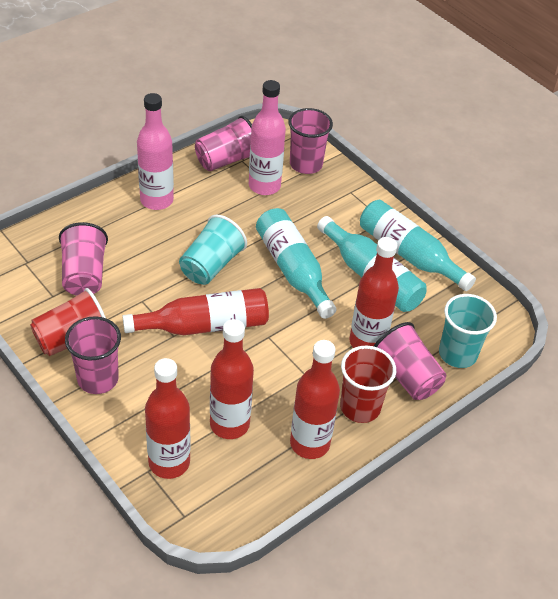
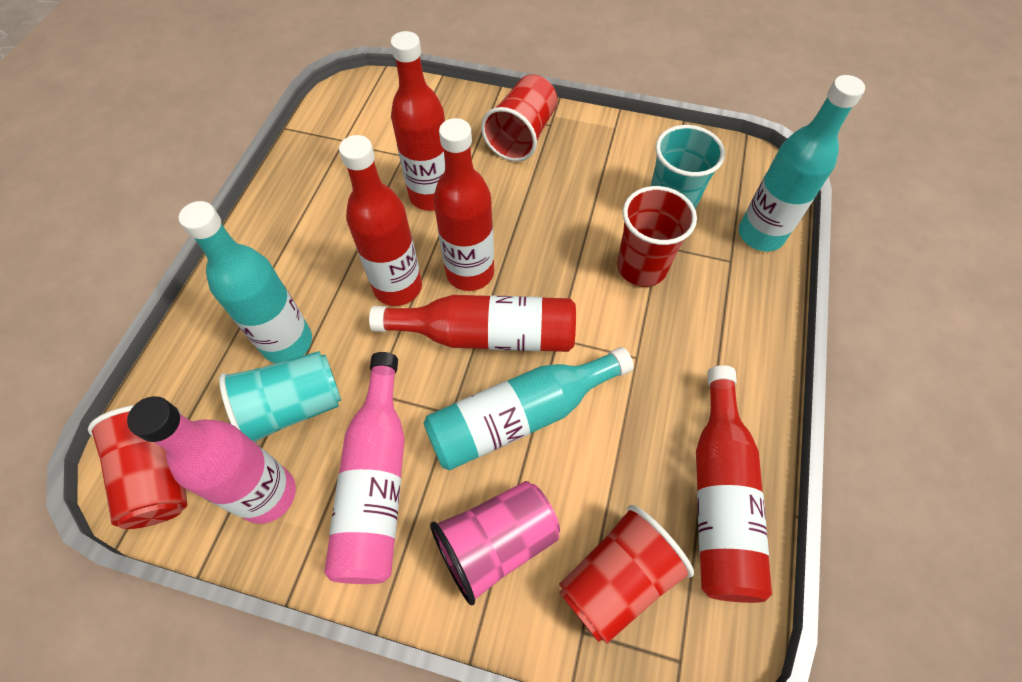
pink cup: 5 -> 1
red cup: 2 -> 4

